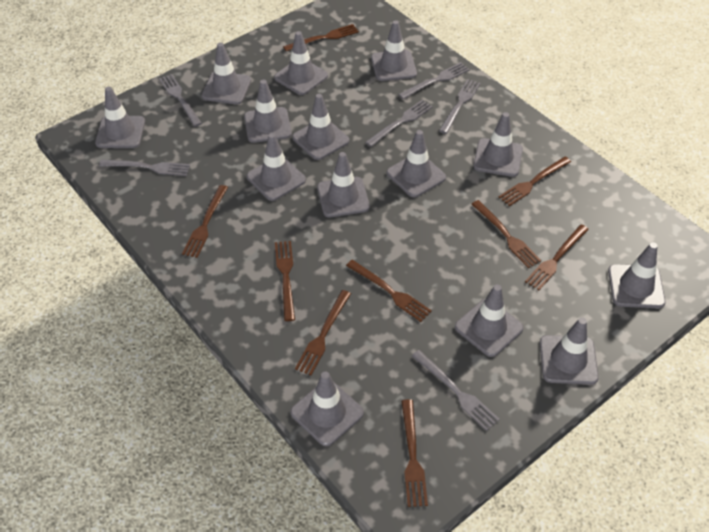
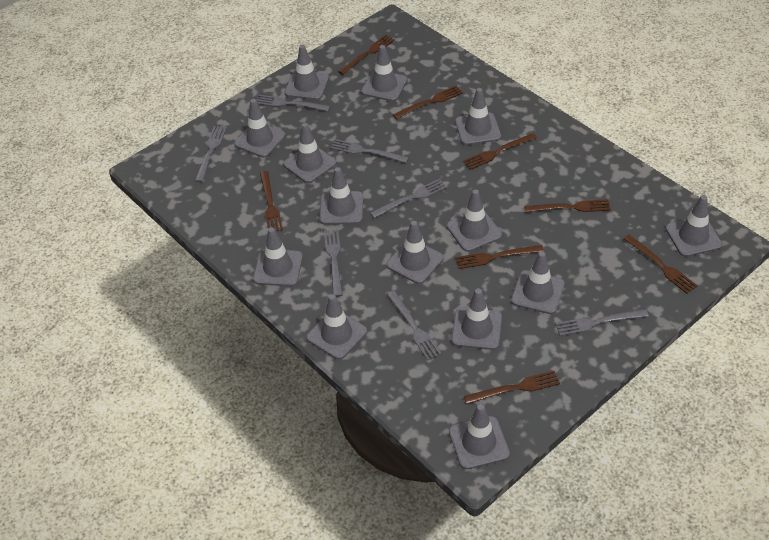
brown fork: 9 -> 8
grey fork: 6 -> 7

